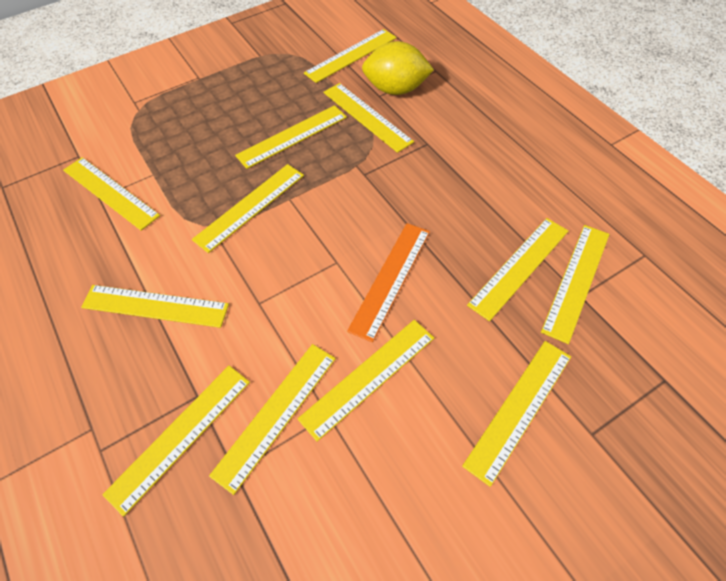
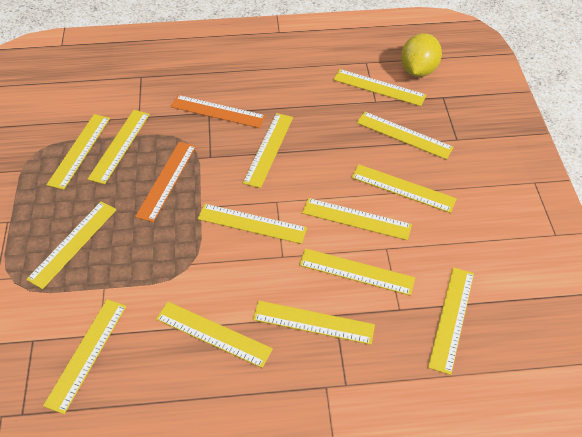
orange ruler: 1 -> 2
yellow ruler: 12 -> 14

